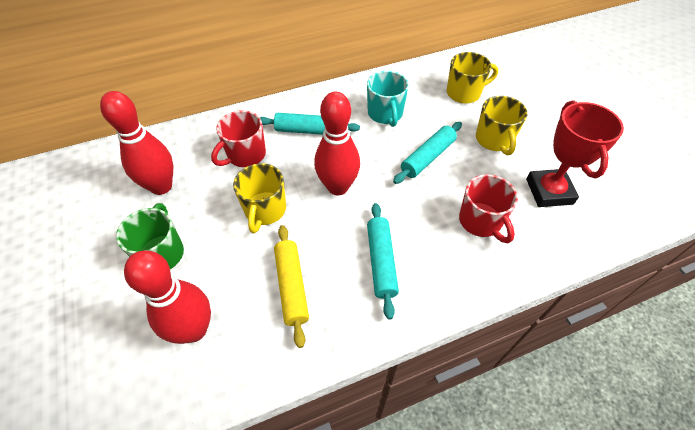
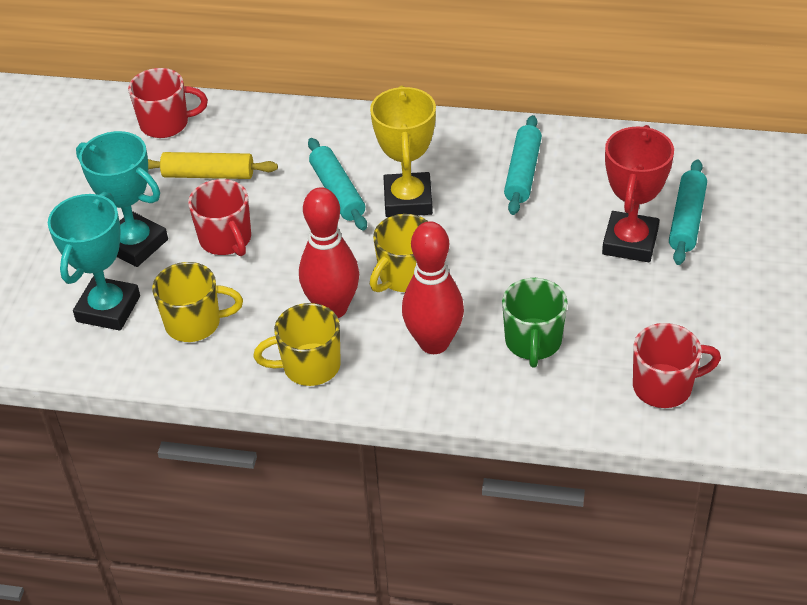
red bowling pin: 3 -> 2
red mug: 2 -> 3
turquoise mug: 1 -> 0
turquoise trophy: 0 -> 2
yellow trophy: 0 -> 1

